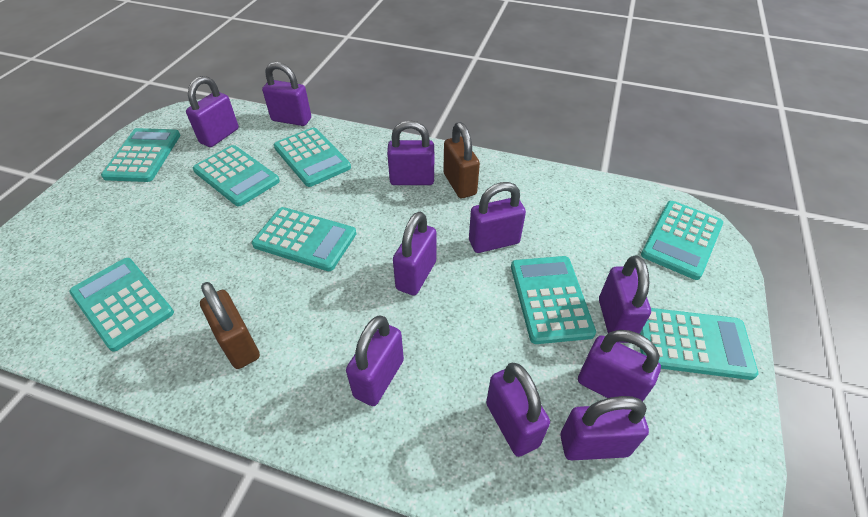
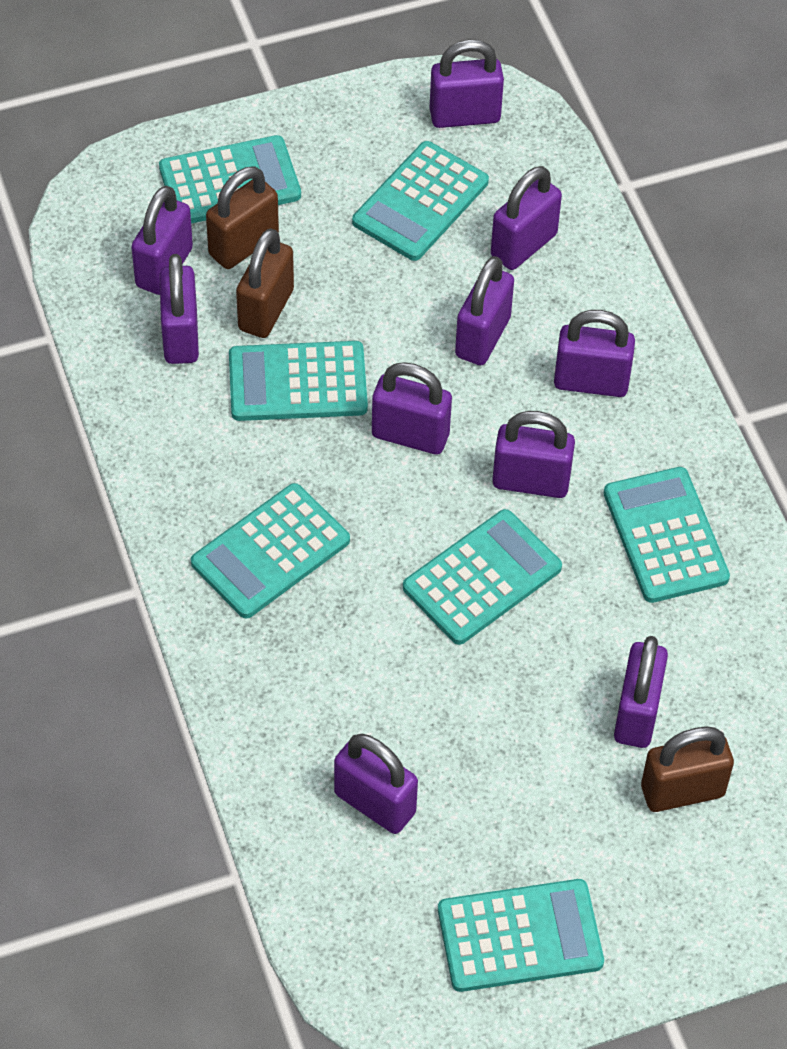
brown padlock: 2 -> 3
turquoise calculator: 8 -> 7

